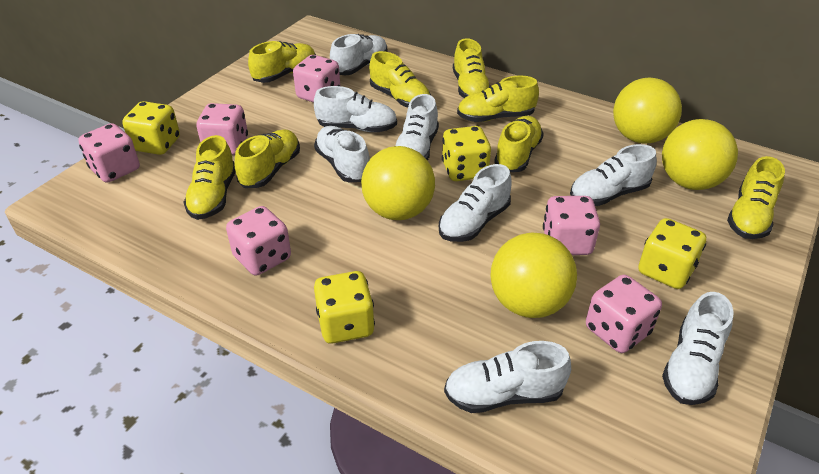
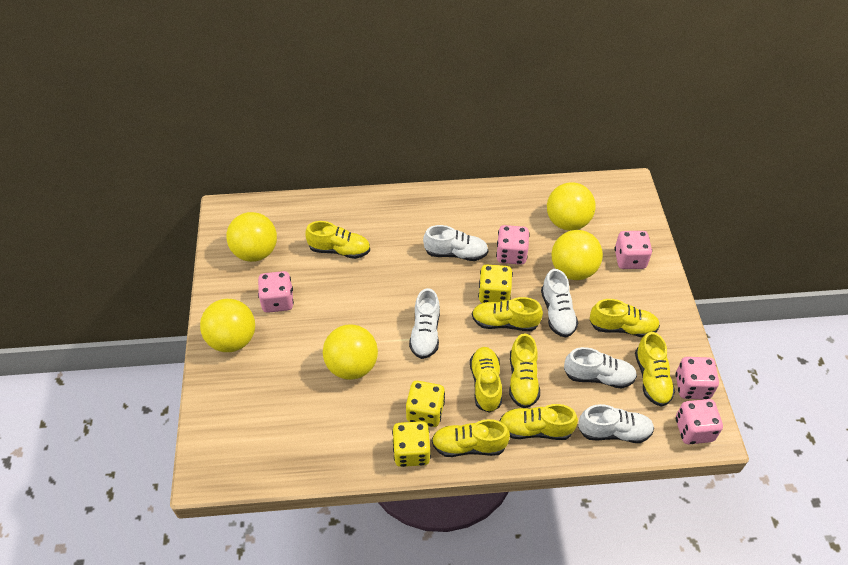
pink dice: 6 -> 5
white shoe: 8 -> 5
yellow ball: 4 -> 5
yellow dice: 4 -> 3

